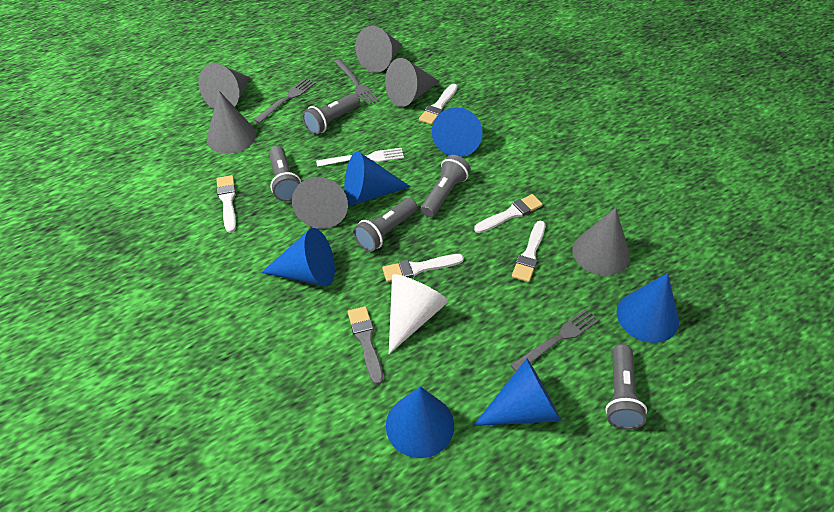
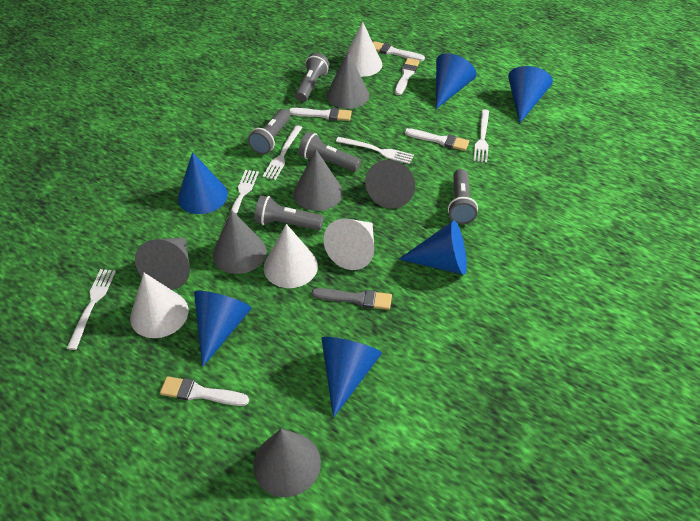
grey fork: 3 -> 0
white cone: 1 -> 4
white fork: 1 -> 5

